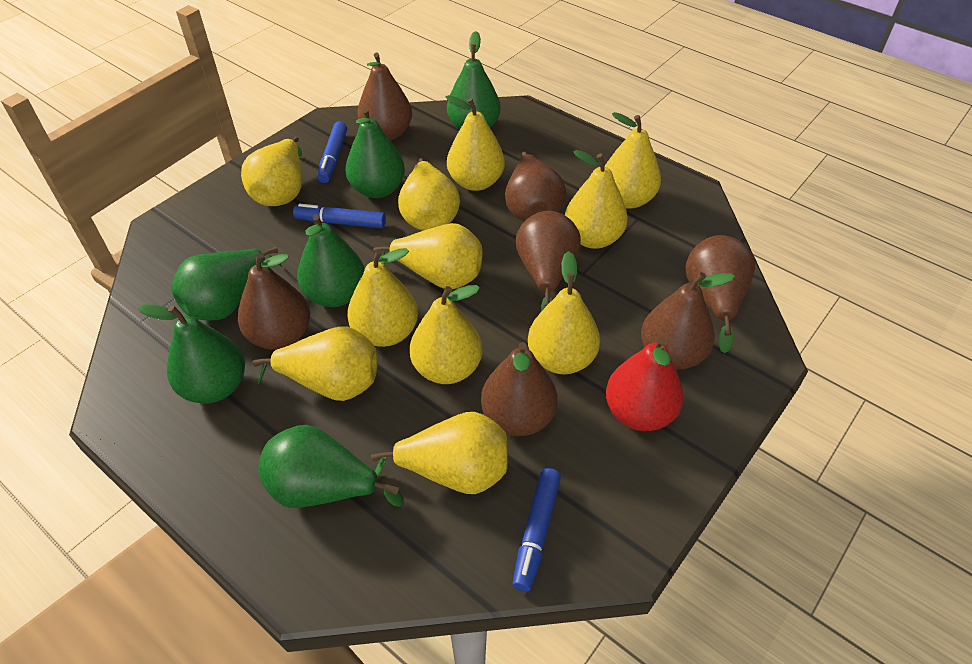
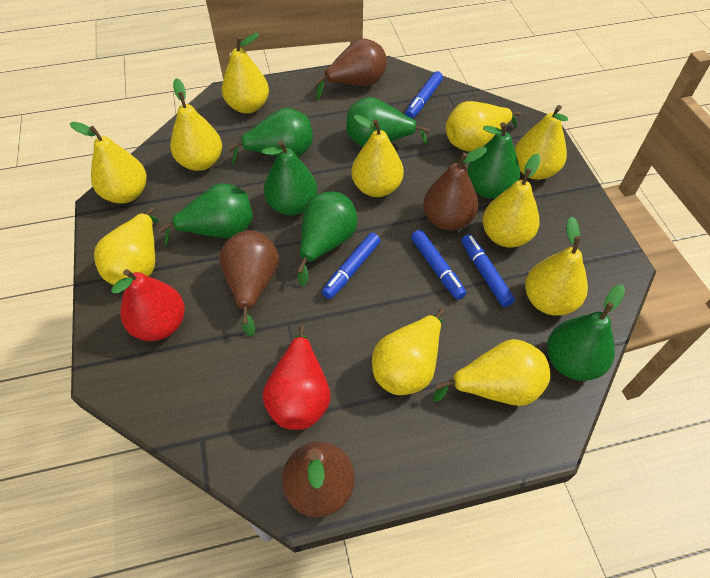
blue marker: 3 -> 4
brown pear: 7 -> 4
green pear: 6 -> 7
red pear: 1 -> 2

